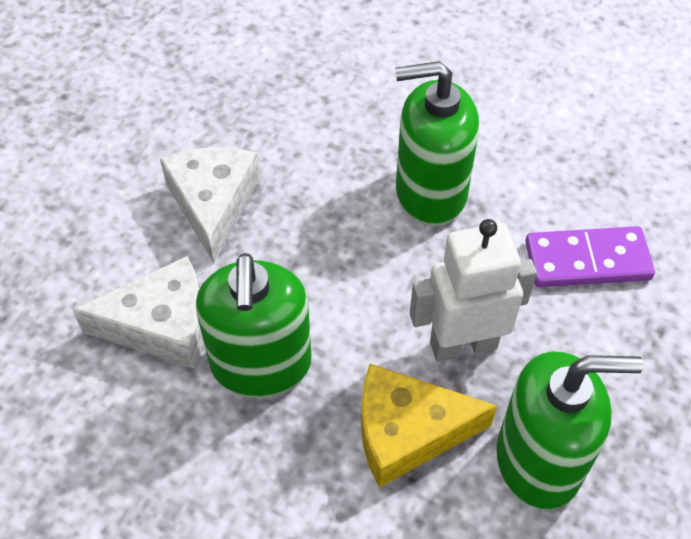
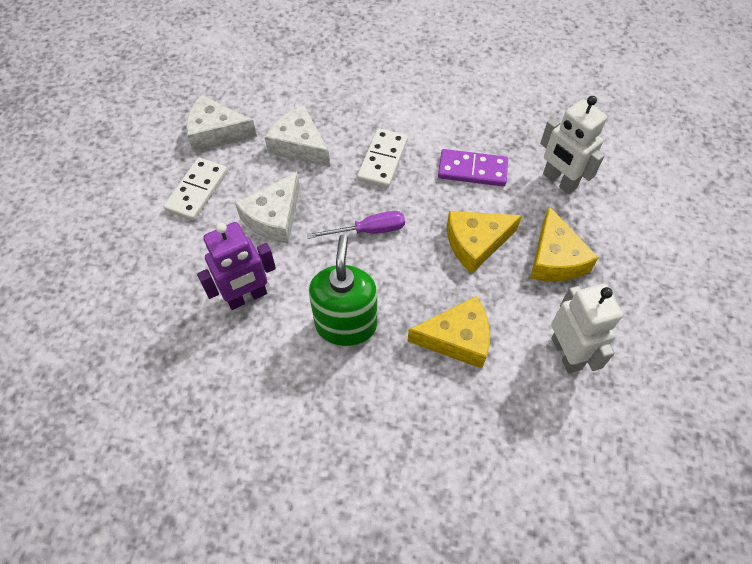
green soap dispenser: 3 -> 1
purple robot: 0 -> 1
purple screwdriver: 0 -> 1
white cheese: 2 -> 3
white domino: 0 -> 2
white robot: 1 -> 2
yellow cheese: 1 -> 3

